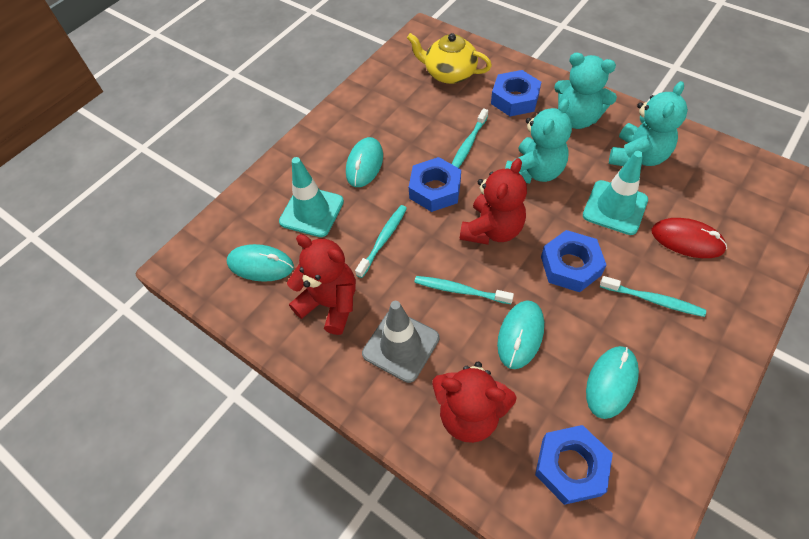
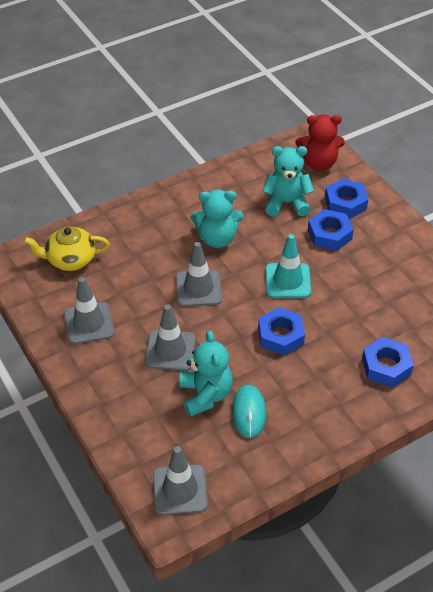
grey traffic cone: 1 -> 4
red mouse: 1 -> 0
red teddy bear: 3 -> 1
turquoise mouse: 4 -> 1
turquoise toothbrush: 4 -> 0
turquoise traffic cone: 2 -> 1

